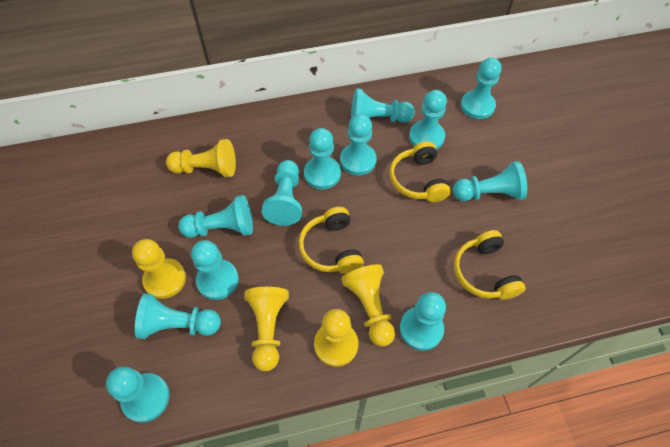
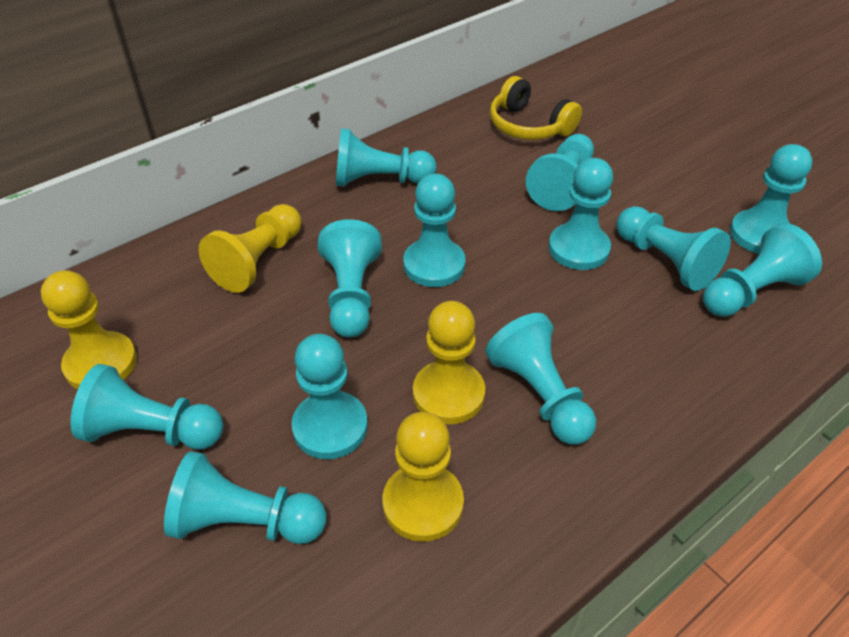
yellow headphones: 3 -> 1
yellow pawn: 5 -> 4

